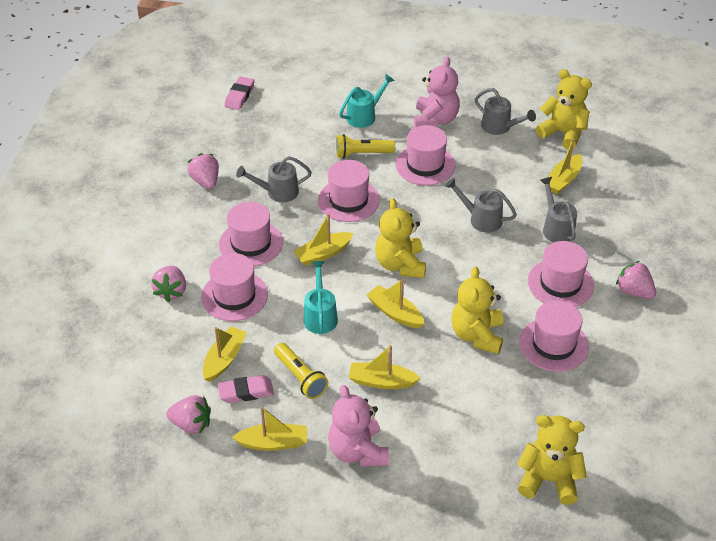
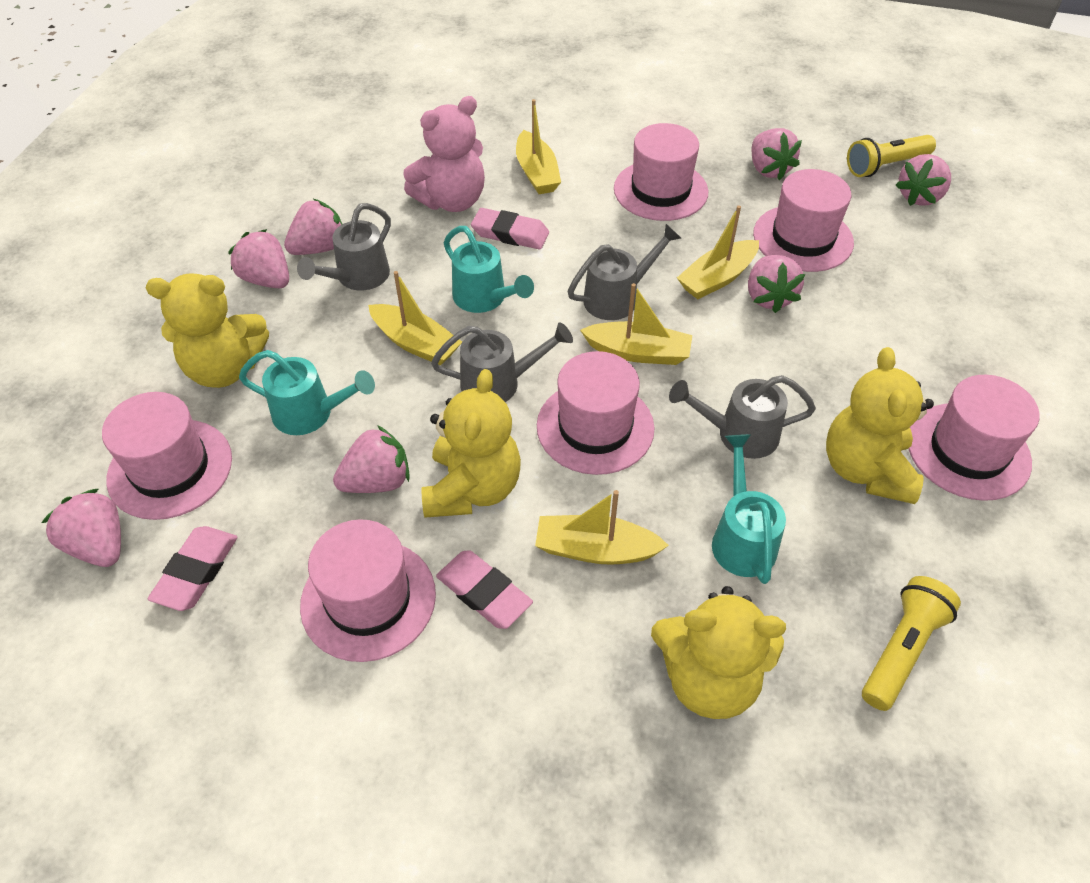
pink eraser: 2 -> 3
pink strawberry: 4 -> 7
pink teddy bear: 2 -> 1
turquoise watering can: 2 -> 3
yellow boat: 6 -> 5

